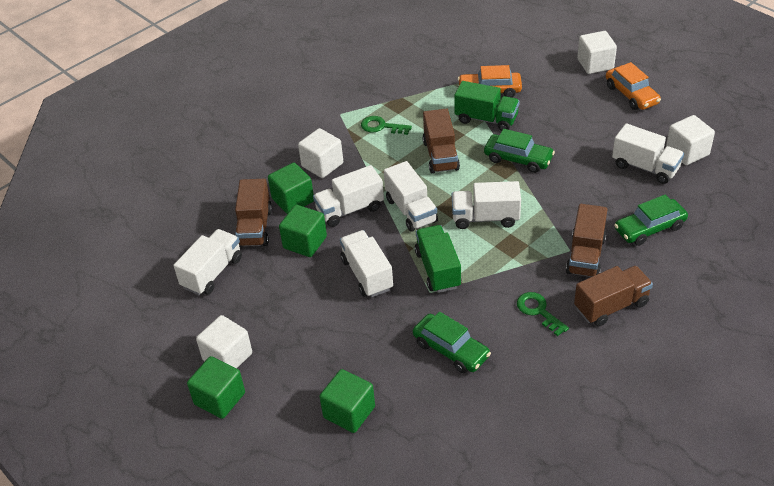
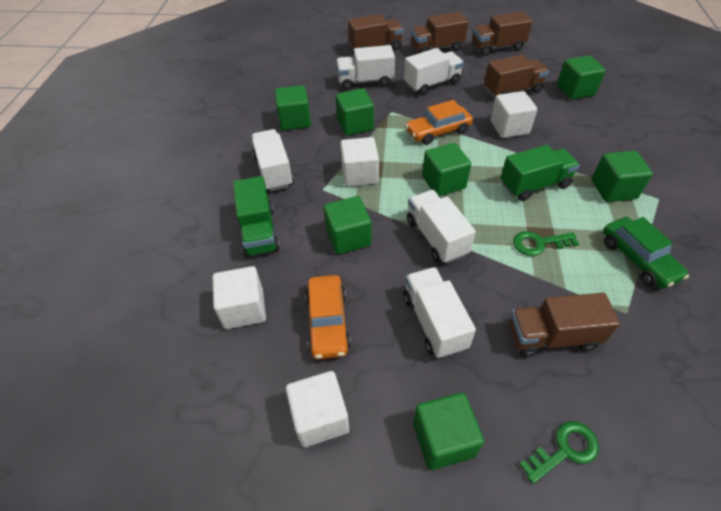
brown truck: 4 -> 5
green car: 3 -> 1
green cube: 4 -> 7
white truck: 6 -> 5

